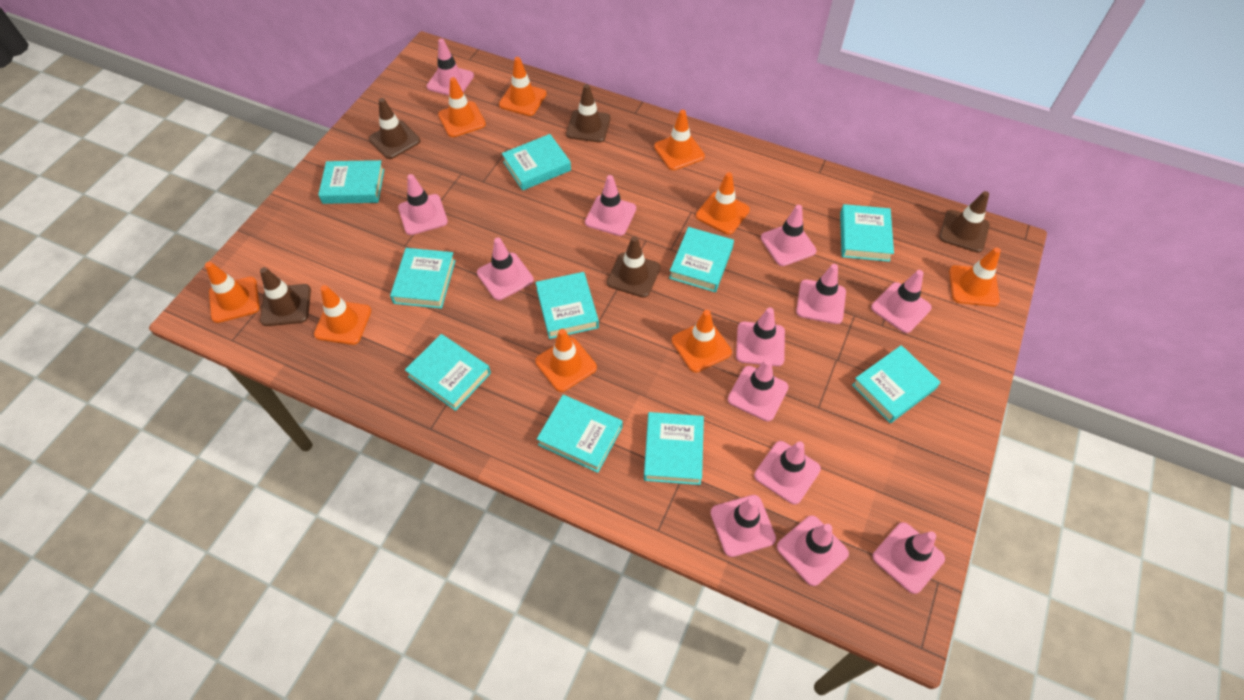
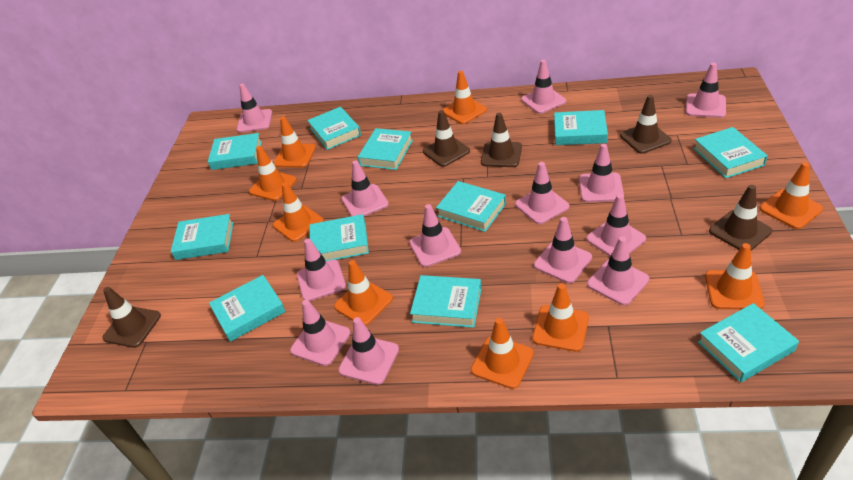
turquoise book: 10 -> 11

